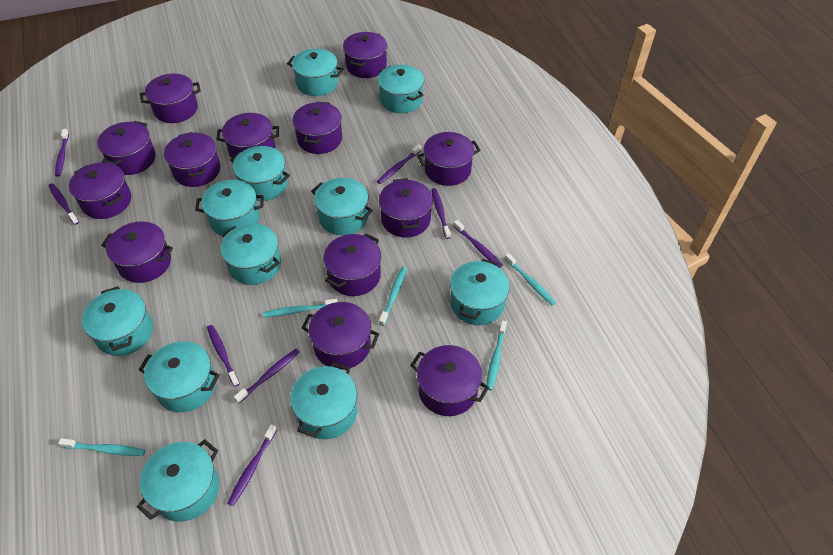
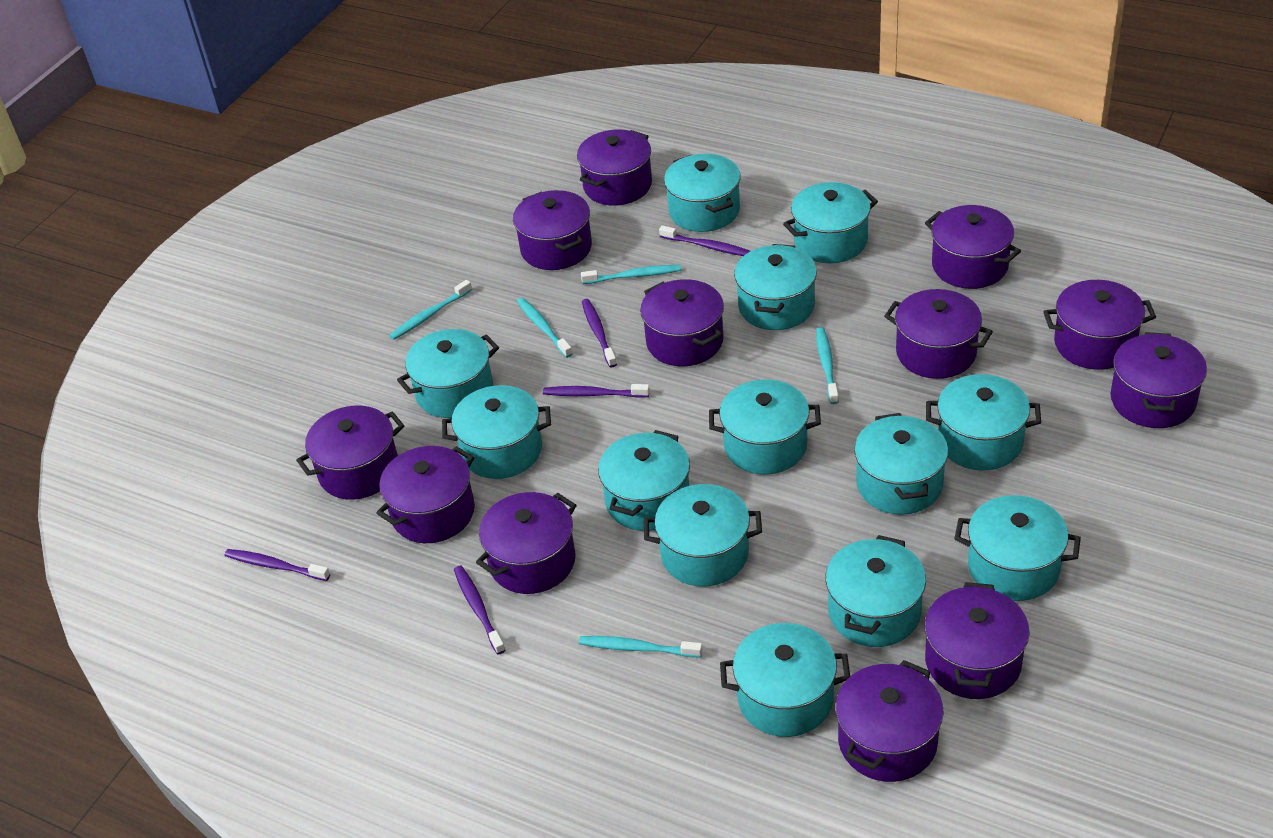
purple pot: 13 -> 12
purple toothbrush: 8 -> 5
turquoise pot: 11 -> 13

